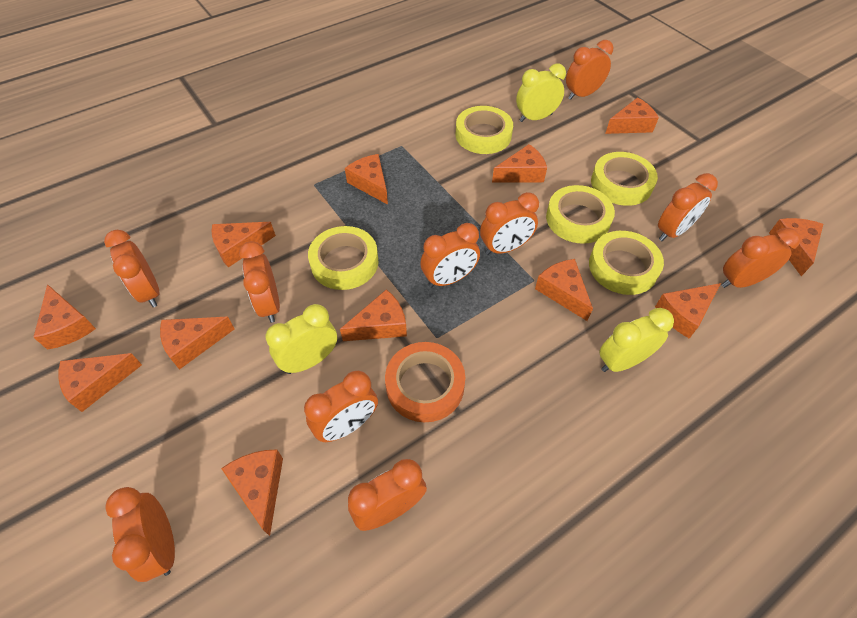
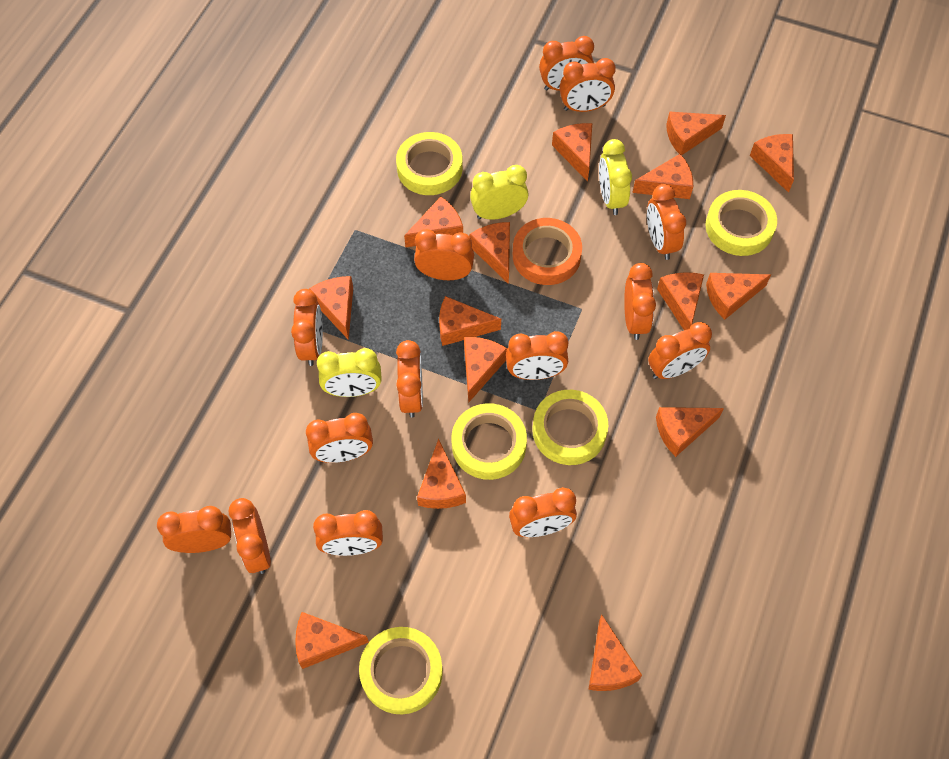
orange cheese: 12 -> 15
orange clock: 10 -> 14

